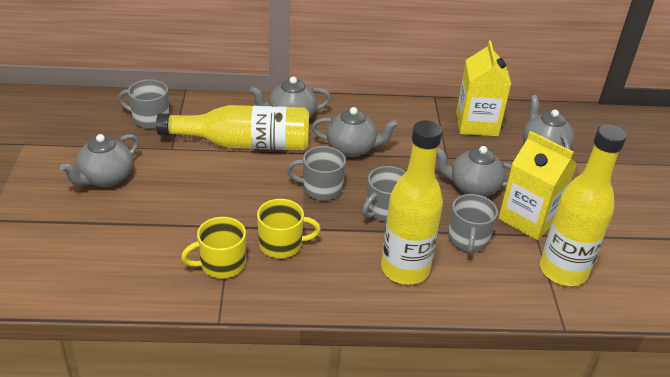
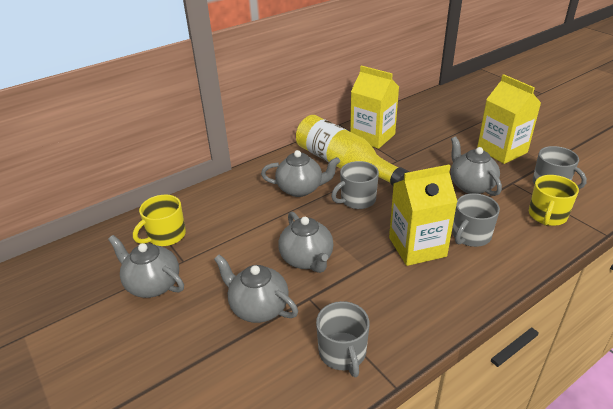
yellow bottle: 3 -> 1
yellow carton: 2 -> 3

